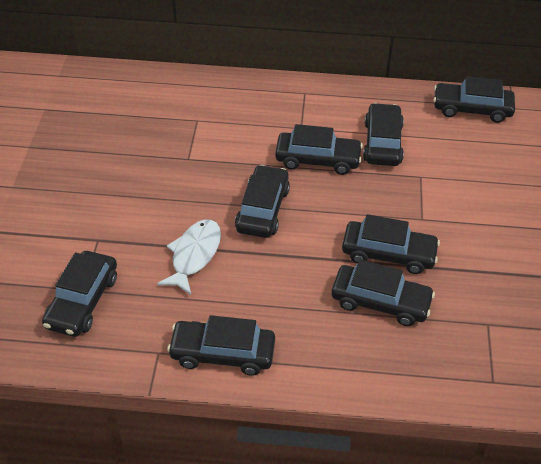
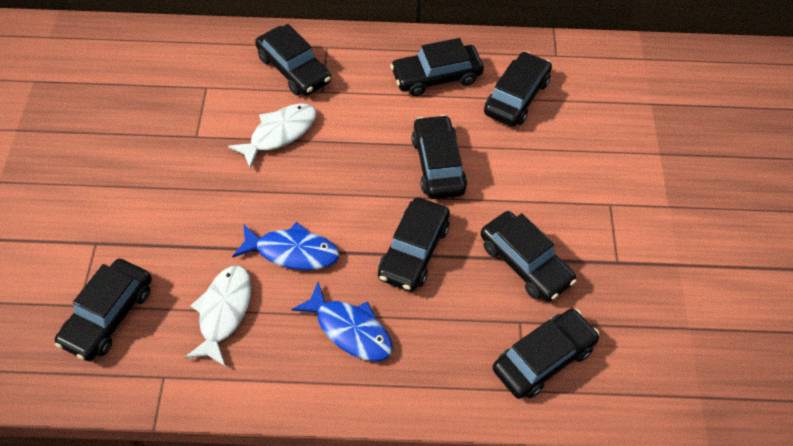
blue fish: 0 -> 2
white fish: 1 -> 2

